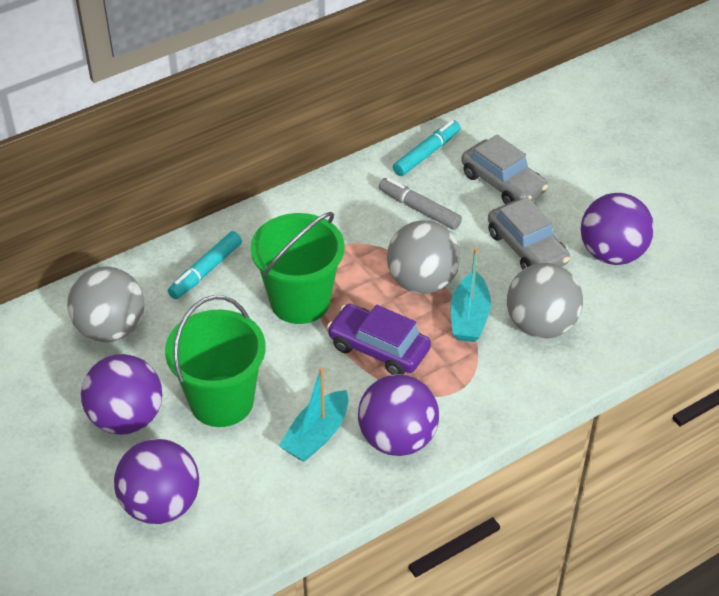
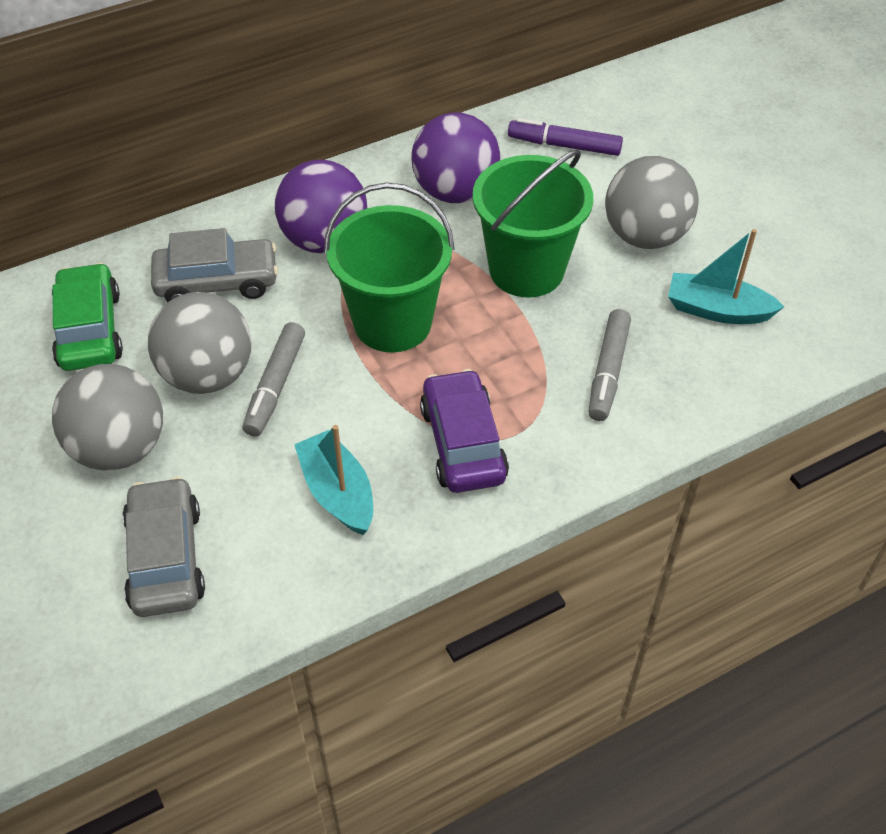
green car: 0 -> 1
grey marker: 1 -> 2
purple ball: 4 -> 2
purple marker: 0 -> 1
turquoise marker: 2 -> 0

